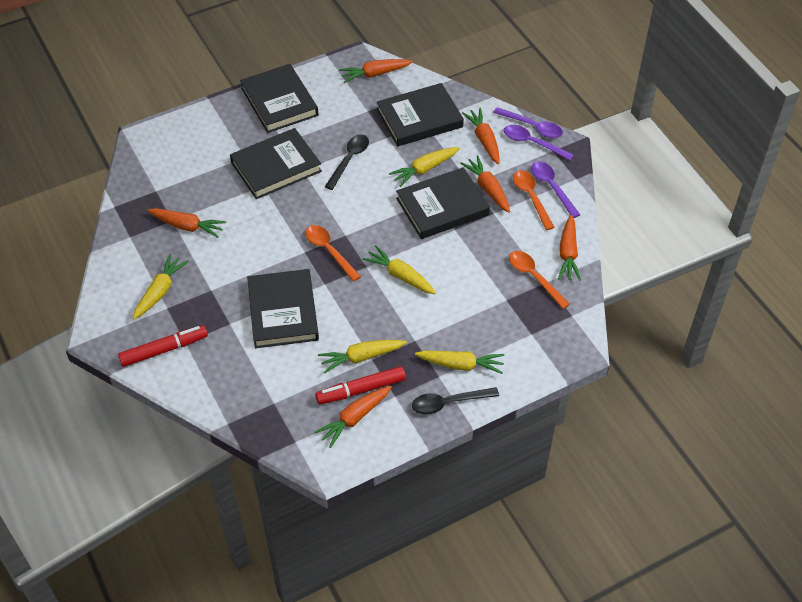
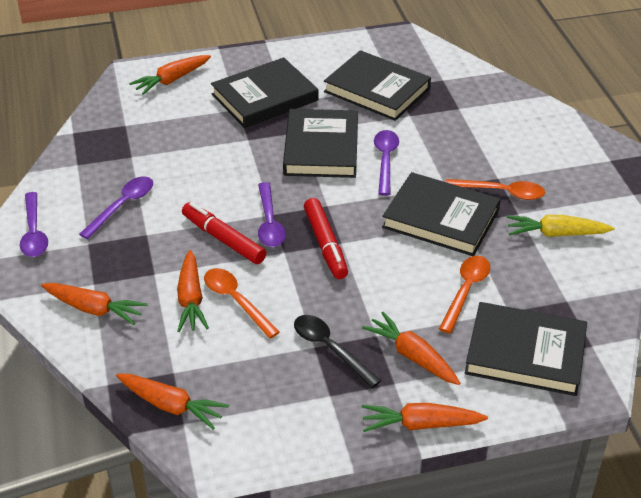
black spoon: 2 -> 1
purple spoon: 3 -> 4
yellow carrot: 5 -> 1

